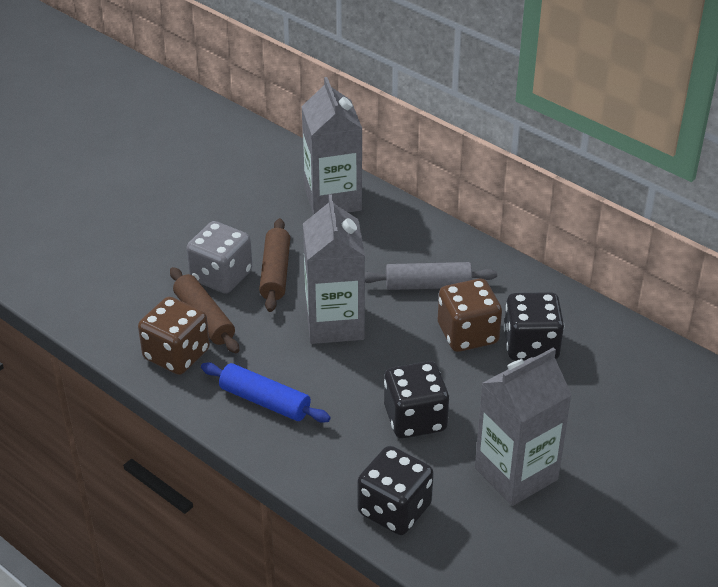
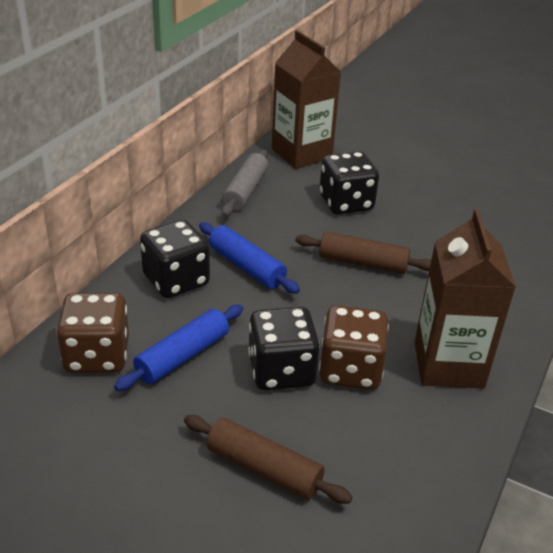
blue rolling pin: 1 -> 2
brown carton: 0 -> 2
grey carton: 3 -> 0
grey dice: 1 -> 0

